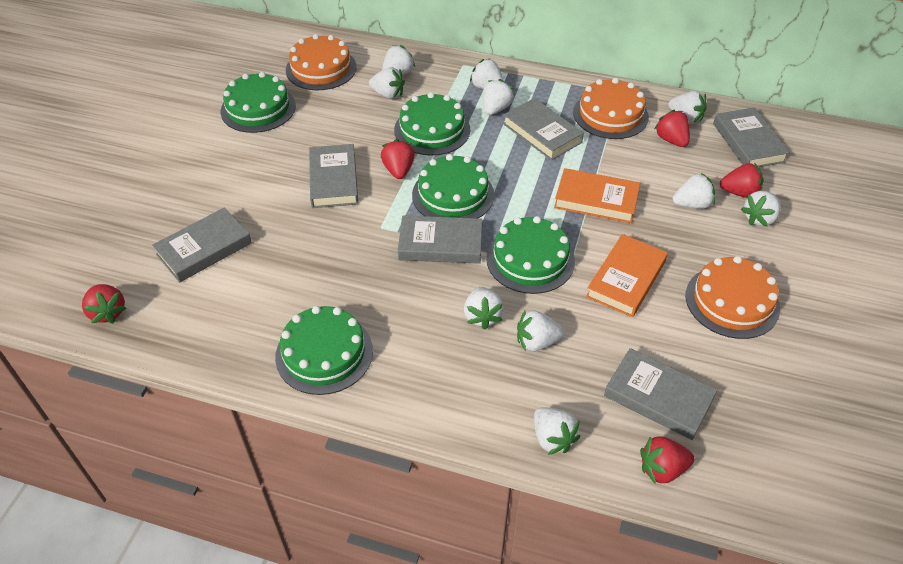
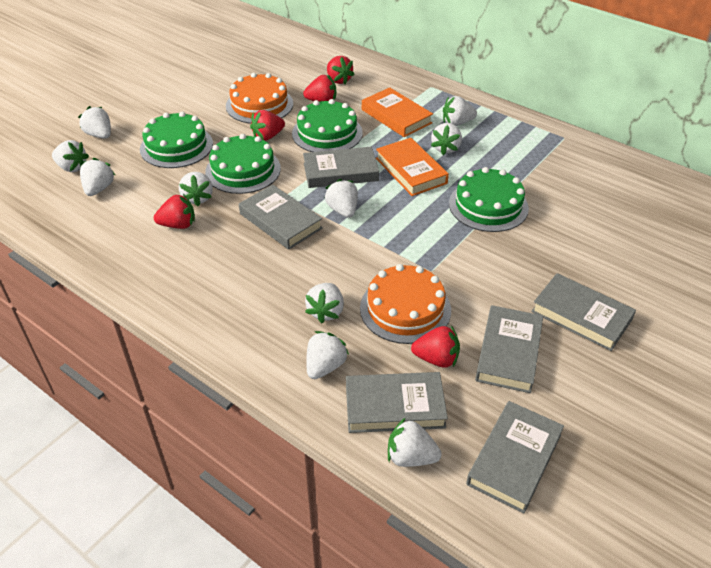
green cake: 5 -> 4
orange cake: 3 -> 2

